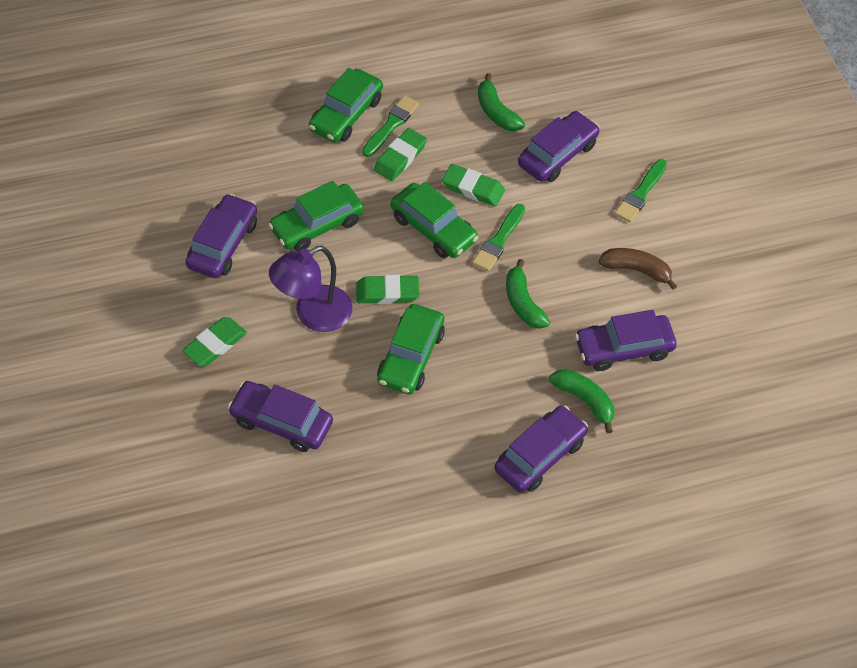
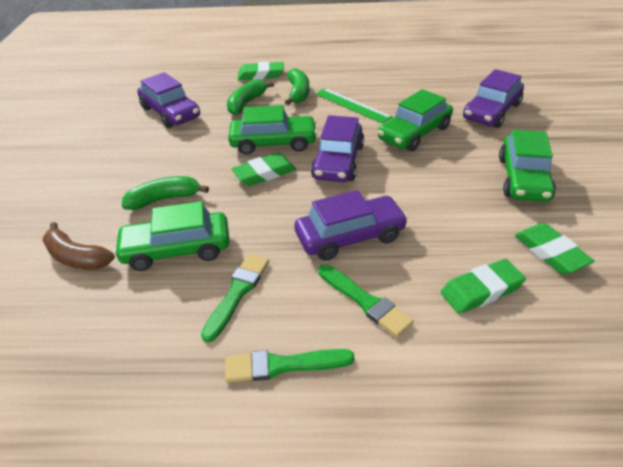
green ruler: 0 -> 1
purple car: 5 -> 4
purple lamp: 1 -> 0

